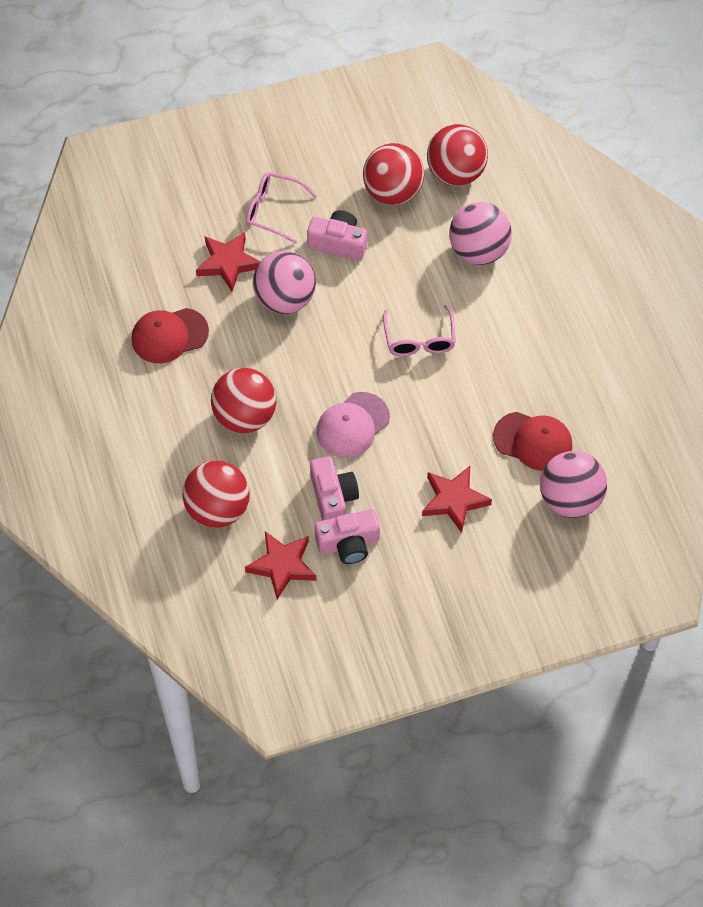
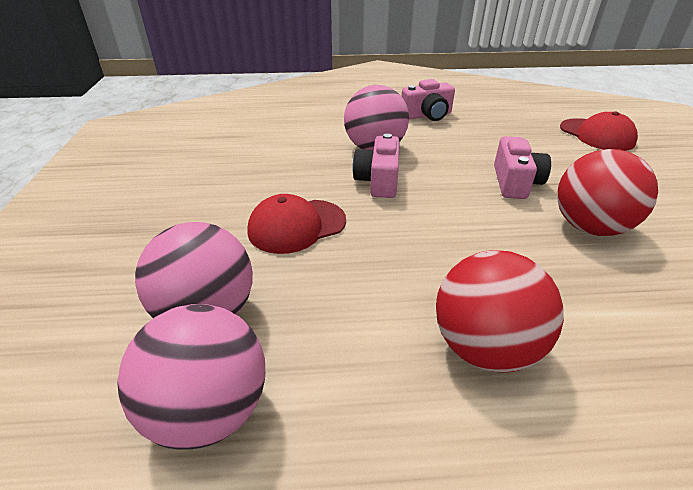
pink cap: 1 -> 0
pink glasses: 2 -> 0
red ball: 4 -> 2
red star: 3 -> 0

